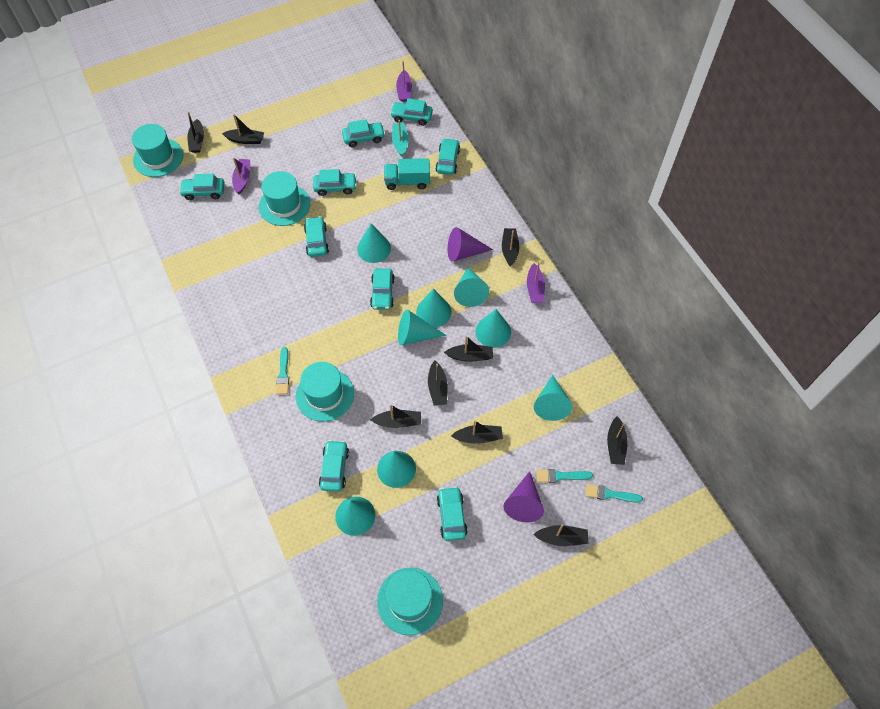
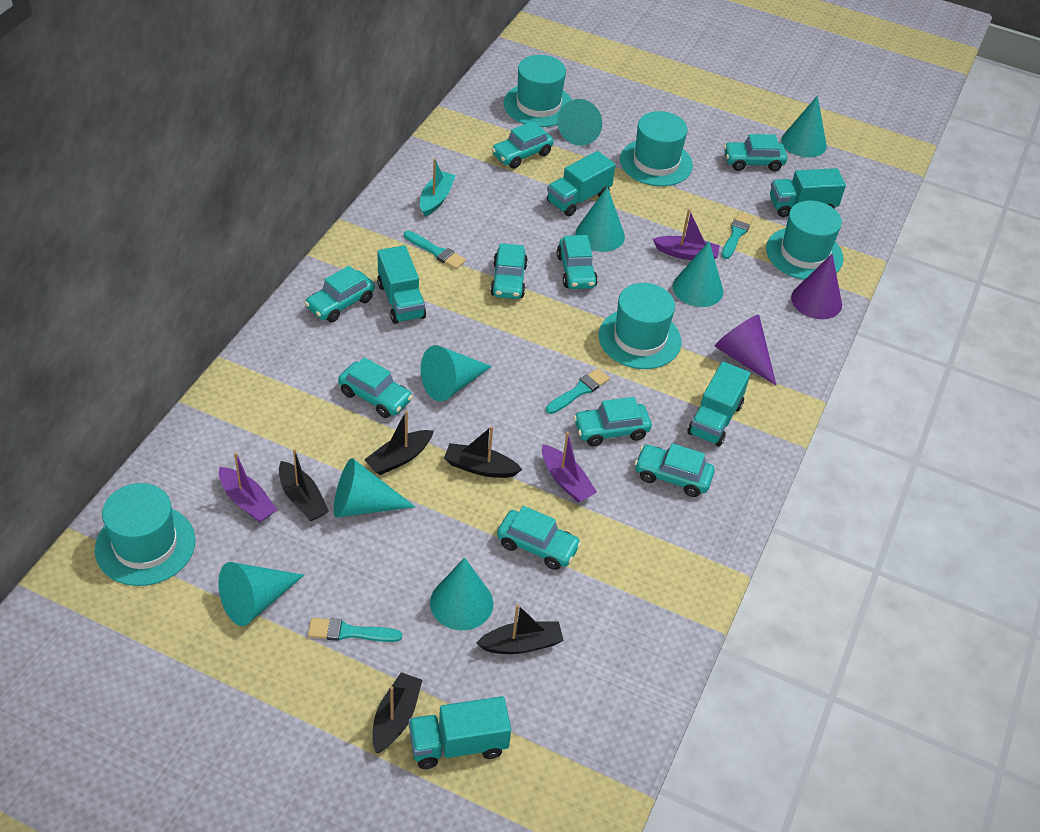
black boat: 9 -> 5
turquoise brush: 3 -> 4
turquoise hat: 4 -> 5
turquoise truck: 1 -> 5

